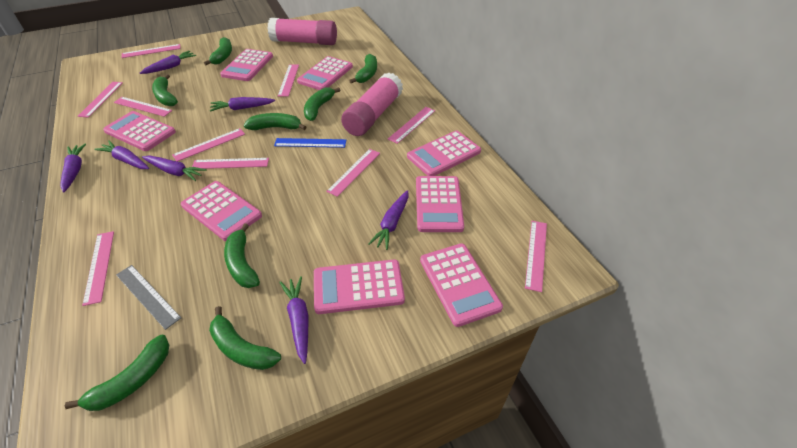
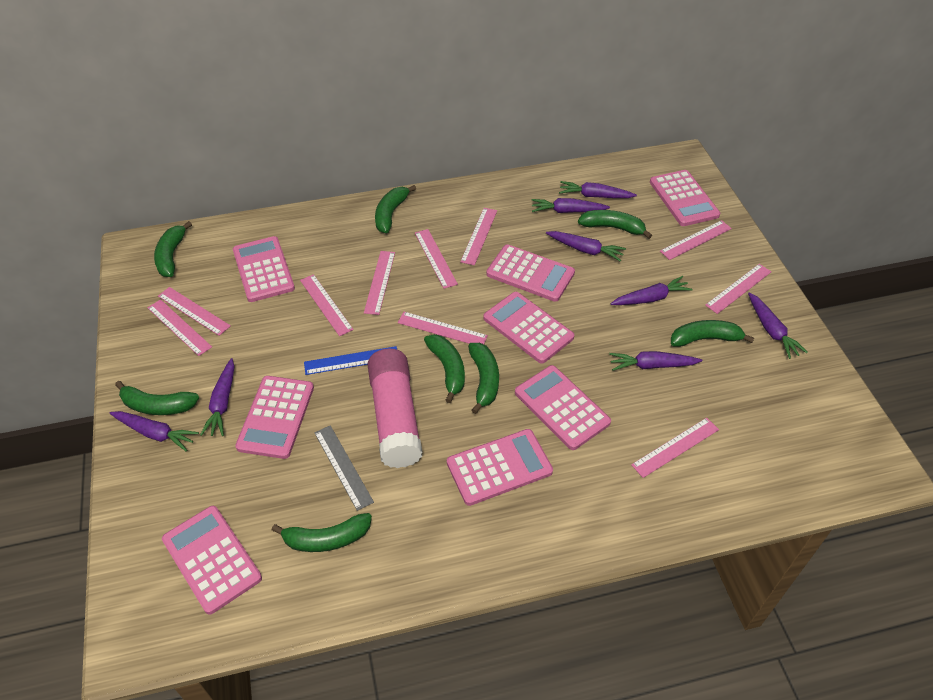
pink glue stick: 2 -> 1
purple carrot: 7 -> 8

